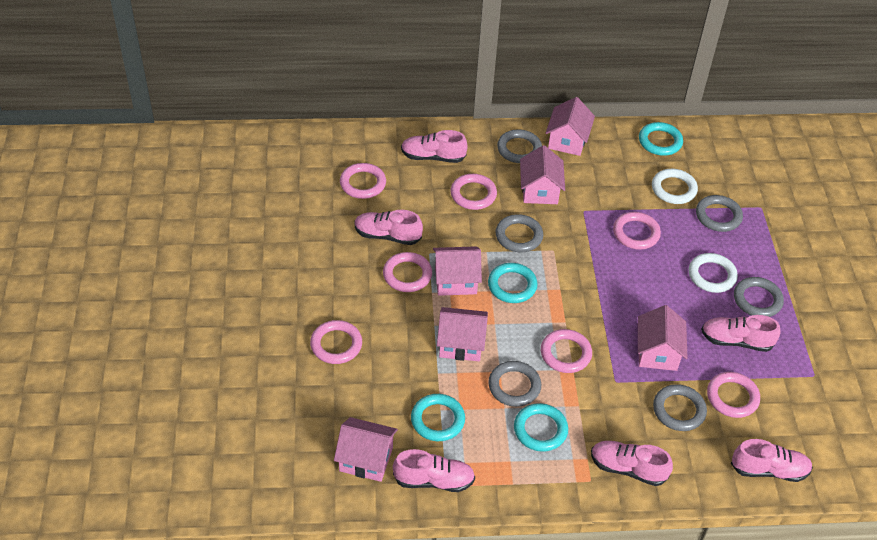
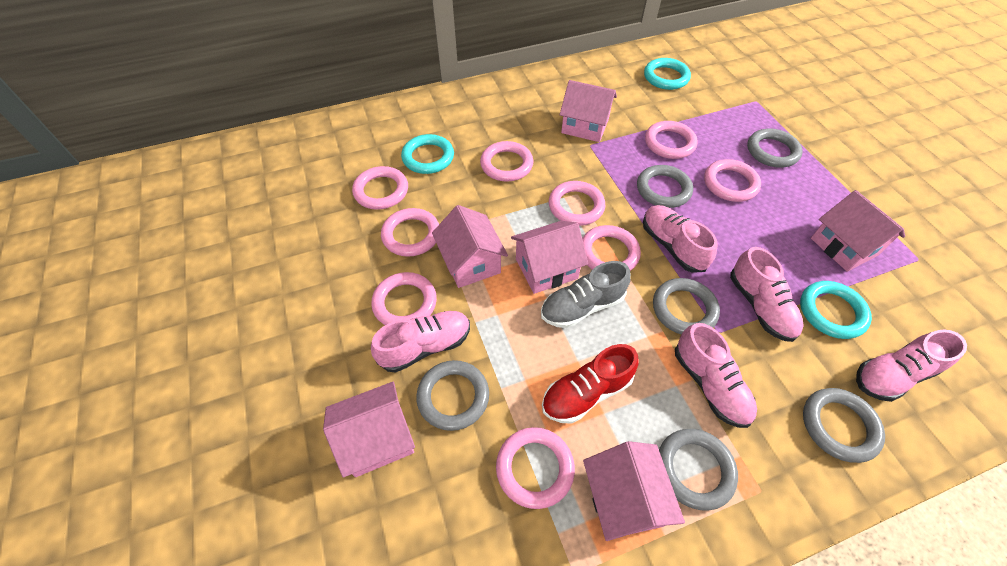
grey shoe: 0 -> 1
pink ring: 7 -> 9
pink shoe: 6 -> 5
red shoe: 0 -> 1
turquoise ring: 4 -> 3
white ring: 2 -> 0

